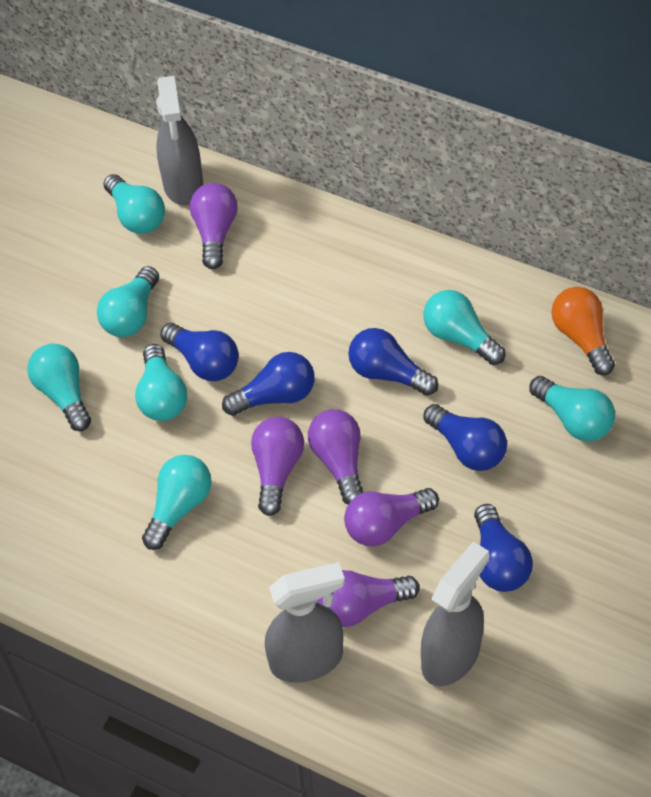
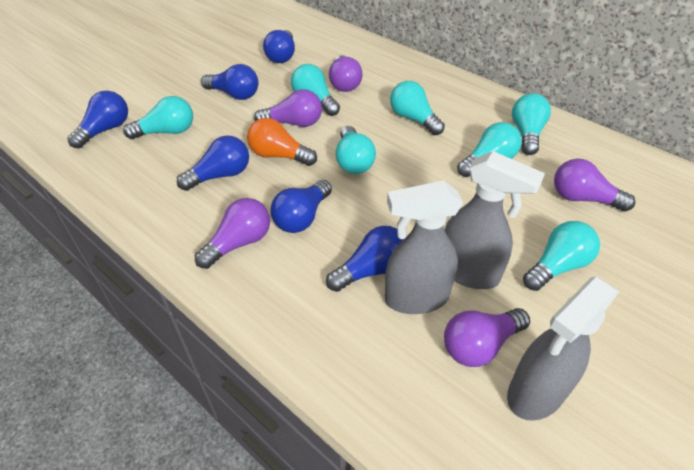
blue light bulb: 5 -> 6

